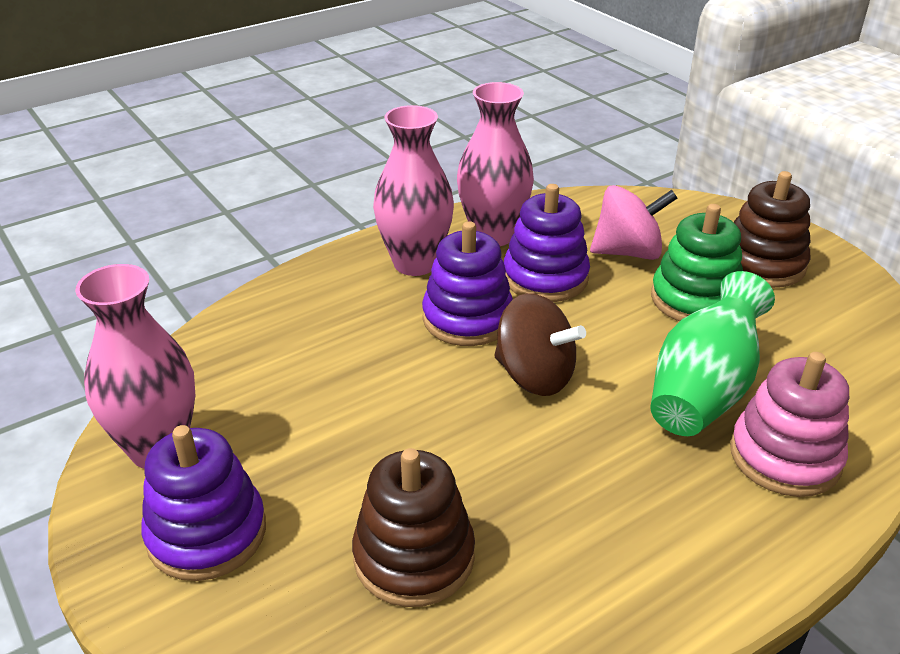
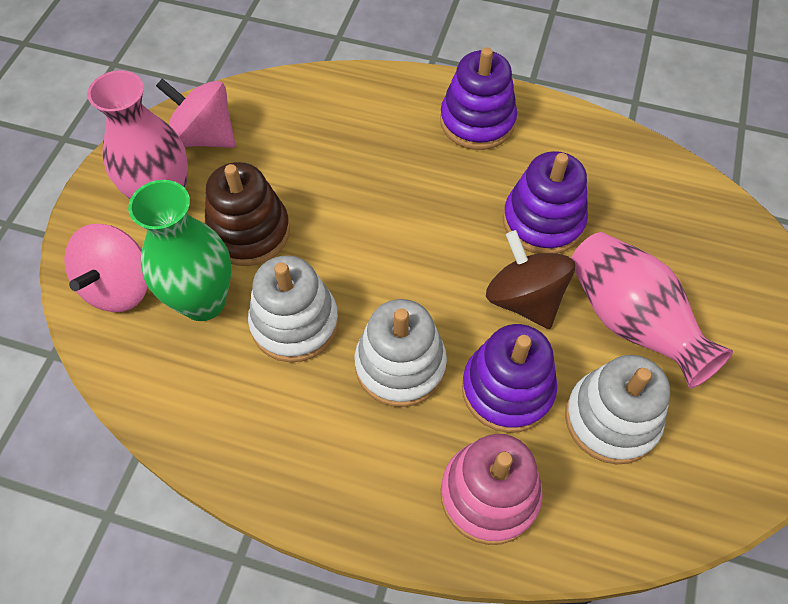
brown stacking toy: 2 -> 1
green stacking toy: 1 -> 0
pink spinning top: 1 -> 2
pink vase: 3 -> 2
white stacking toy: 0 -> 3

